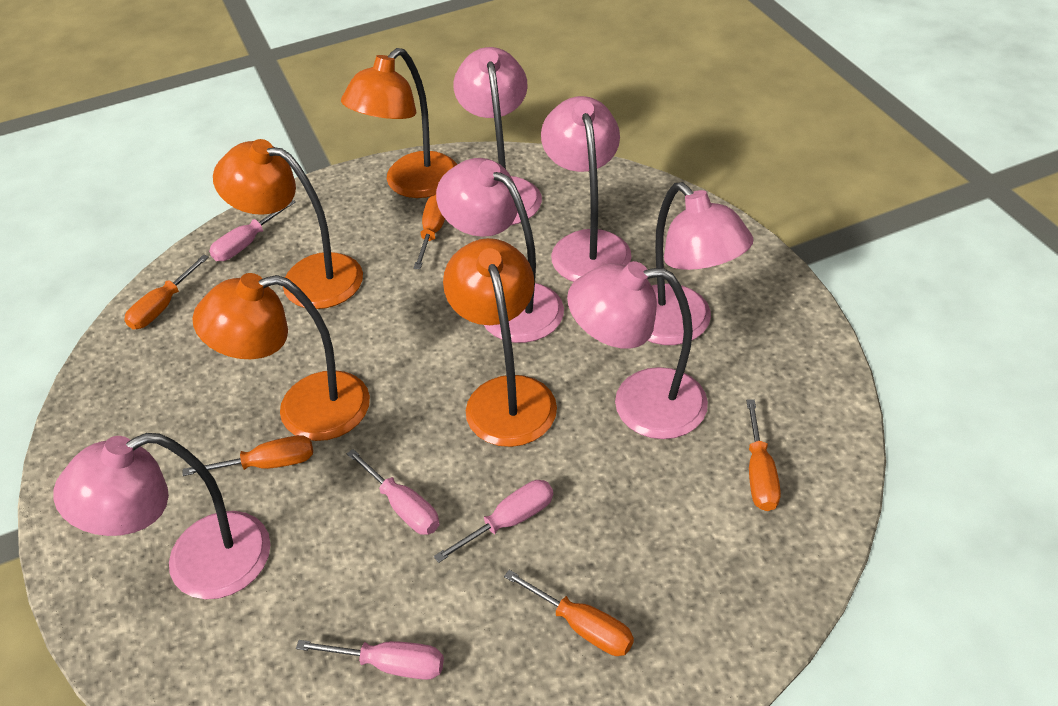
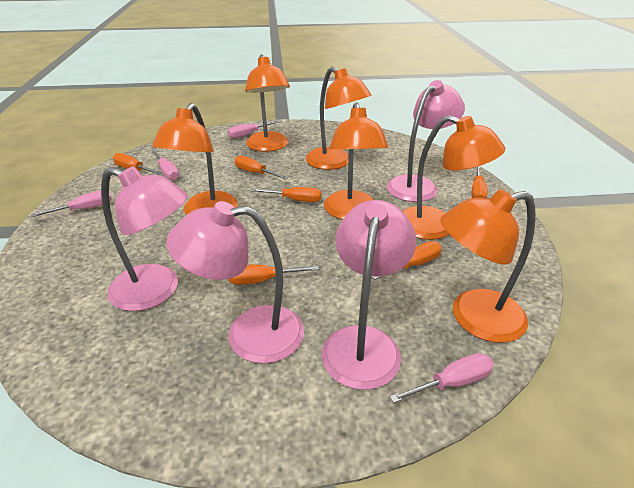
orange lamp: 4 -> 6
orange screwdriver: 5 -> 6
pink lamp: 6 -> 4

